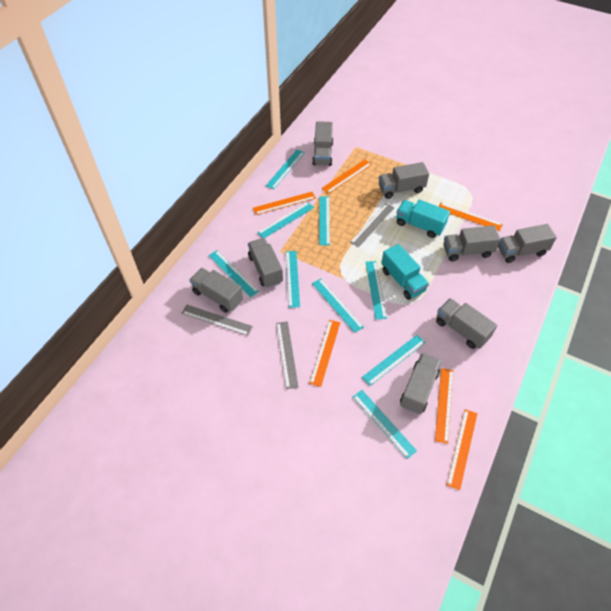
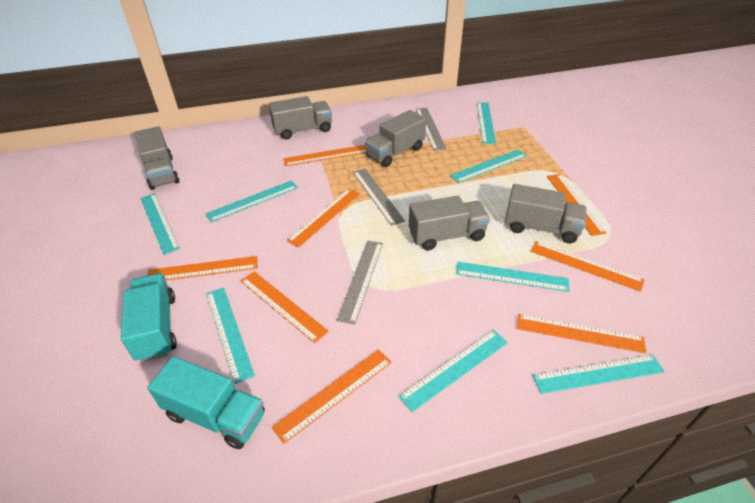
grey truck: 8 -> 5
orange ruler: 6 -> 8
turquoise ruler: 9 -> 8

